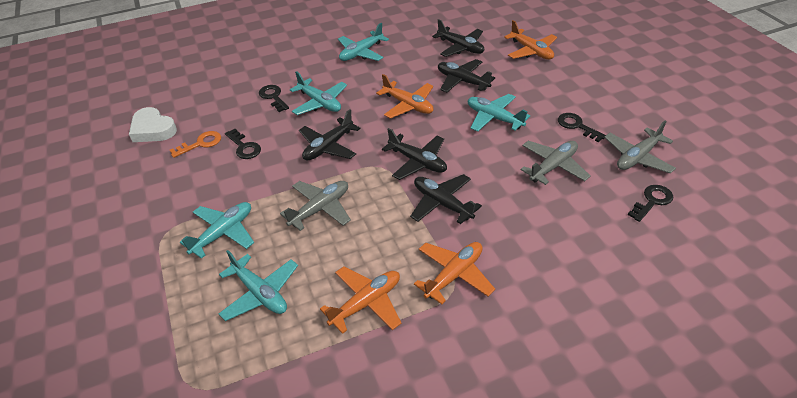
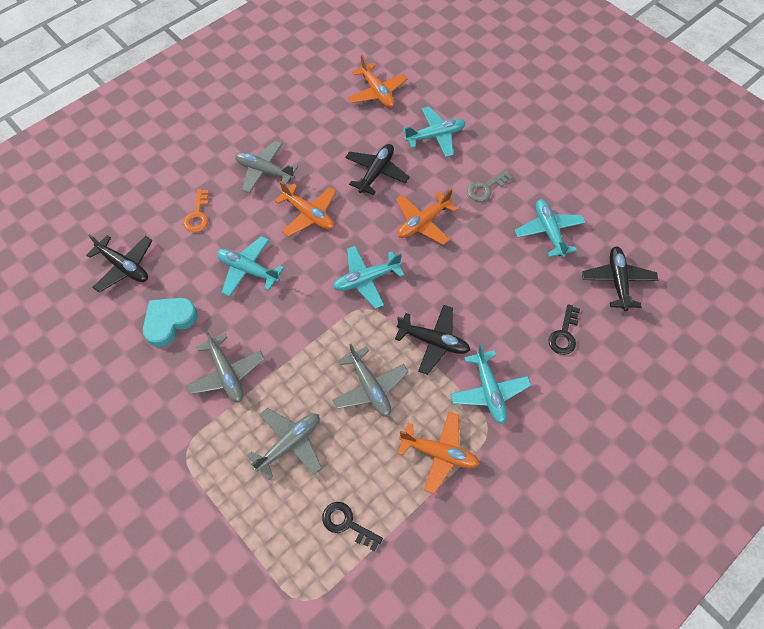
black key: 4 -> 2
black plane: 5 -> 4
grey key: 0 -> 1
grey plane: 3 -> 4
turquoise heart: 0 -> 1
white heart: 1 -> 0

